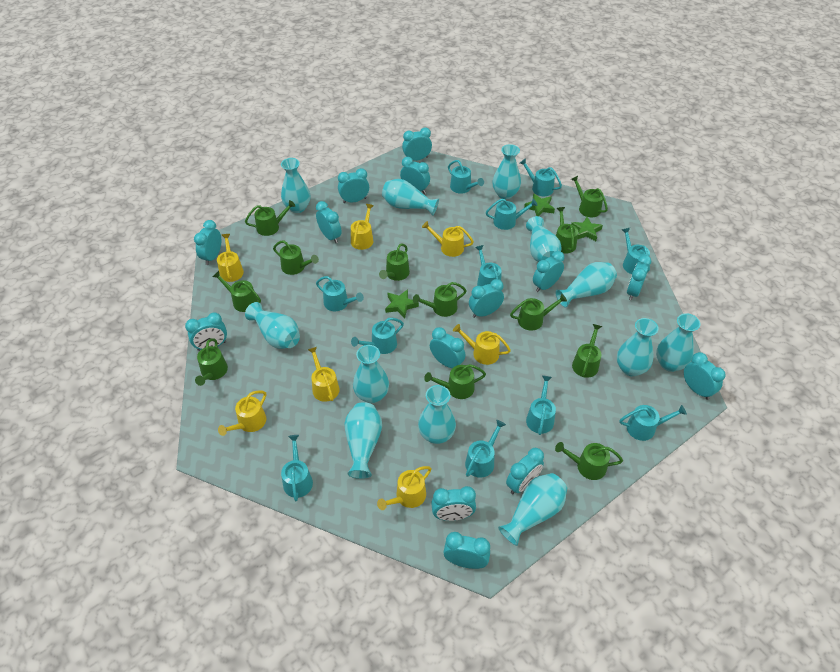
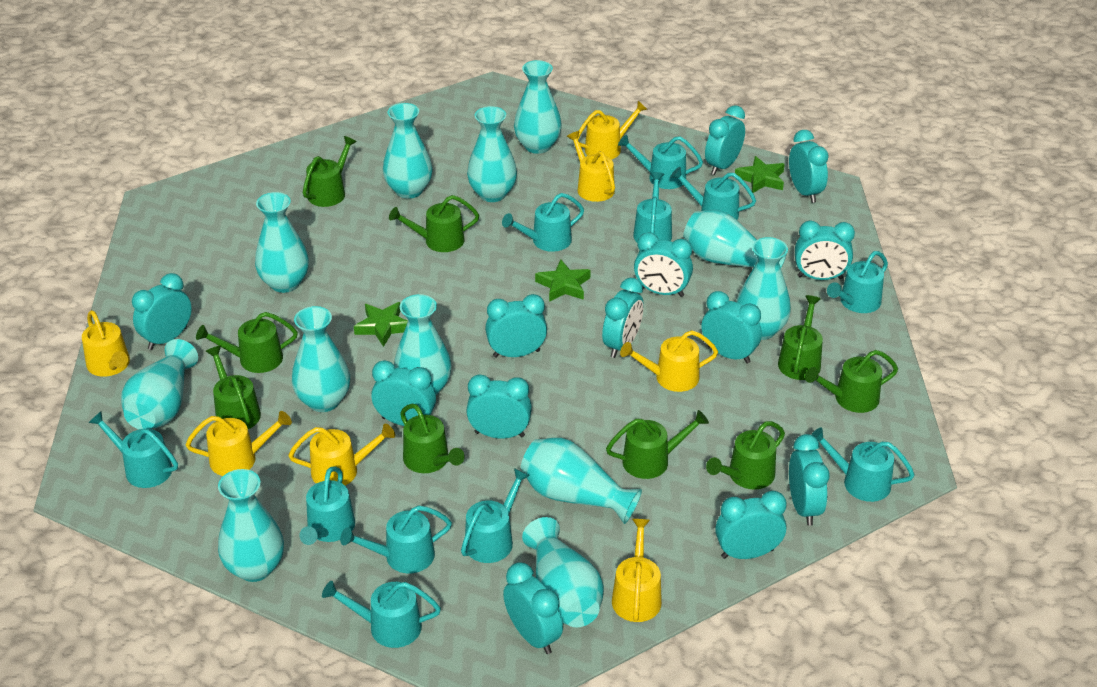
green watering can: 12 -> 9
turquoise clock: 14 -> 13

